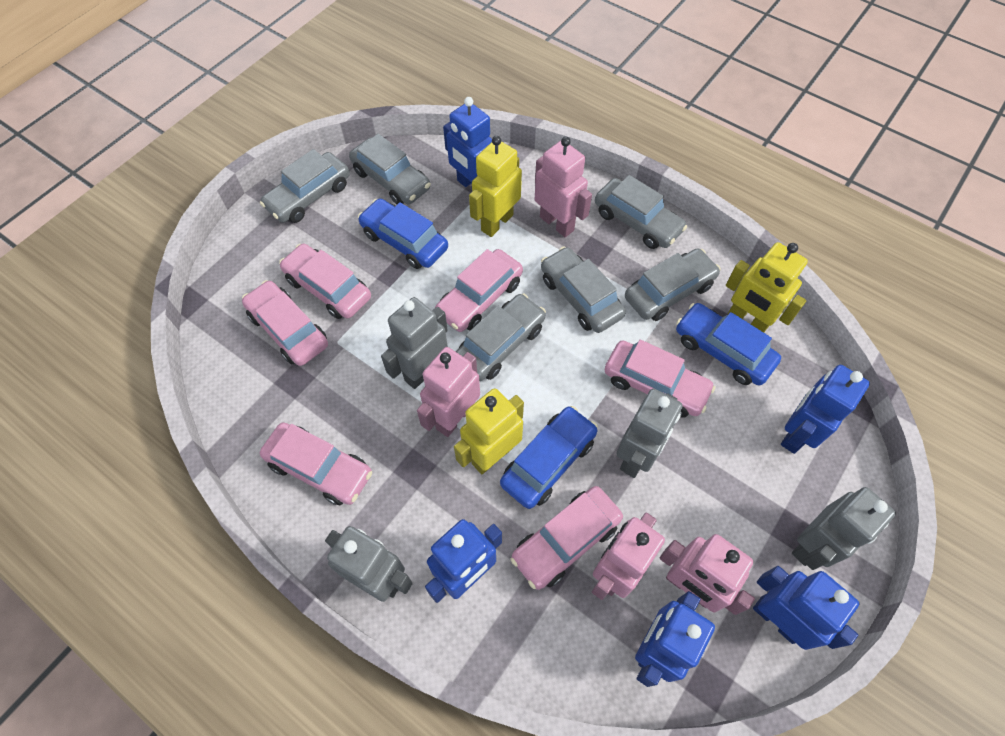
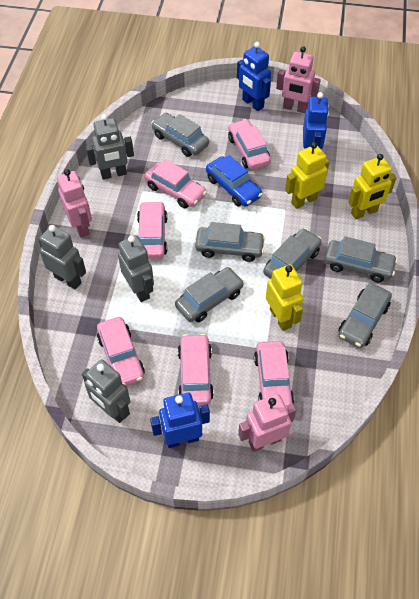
blue car: 3 -> 1
blue robot: 5 -> 3
pink robot: 4 -> 3

